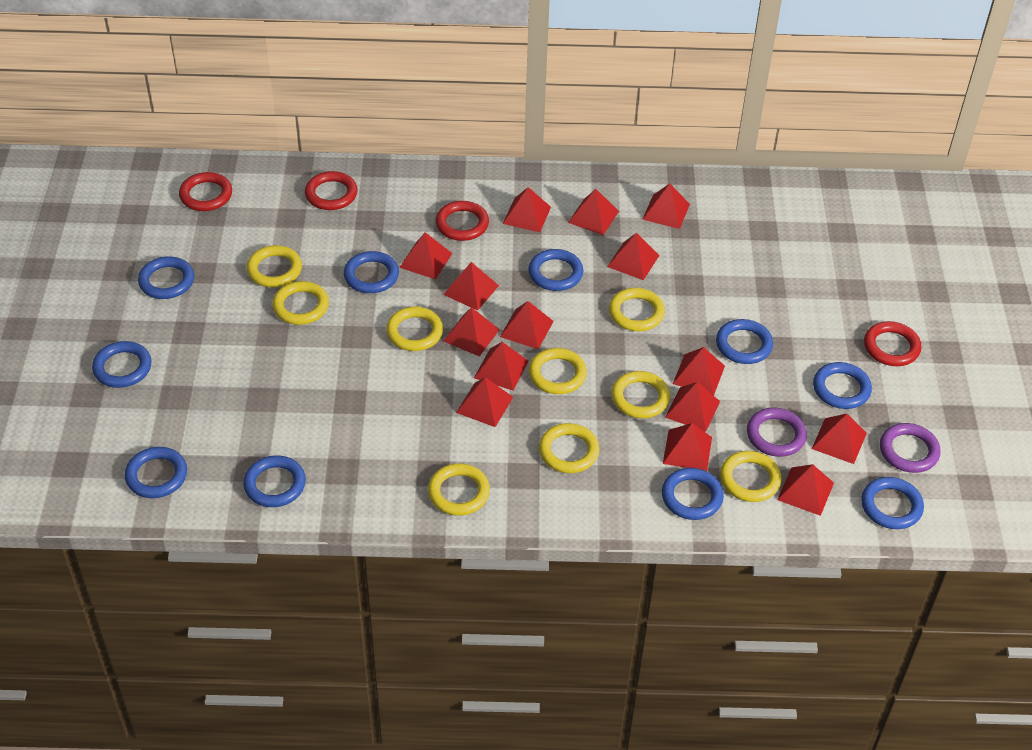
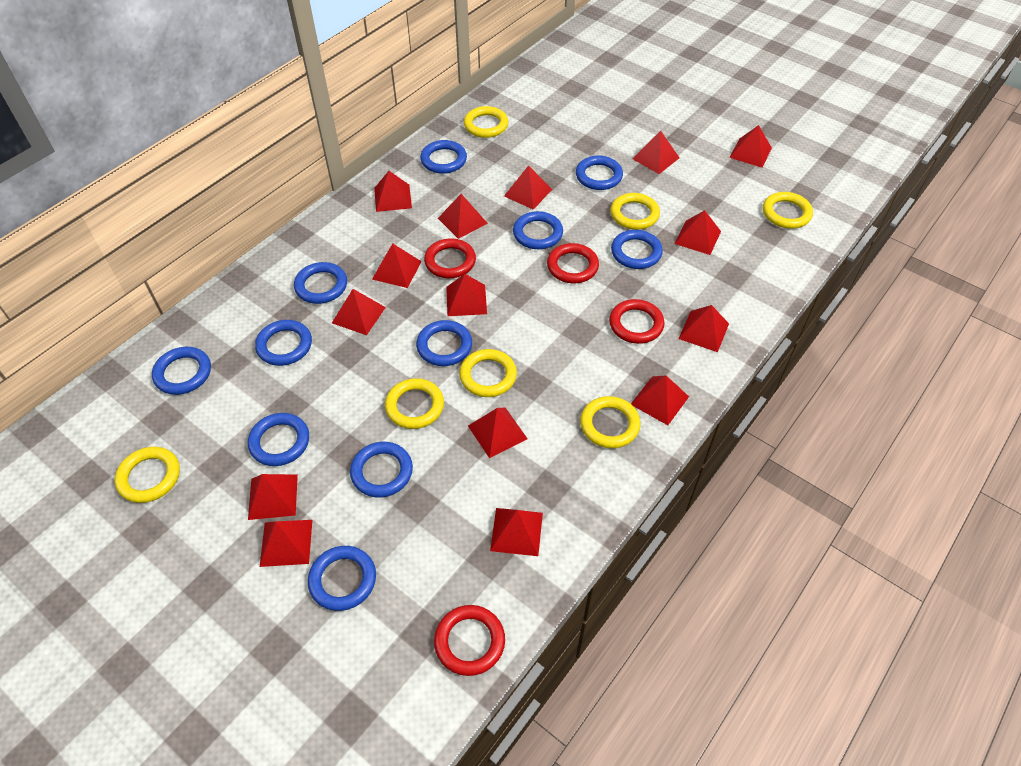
blue ring: 10 -> 11
purple ring: 2 -> 0
yellow ring: 9 -> 7

